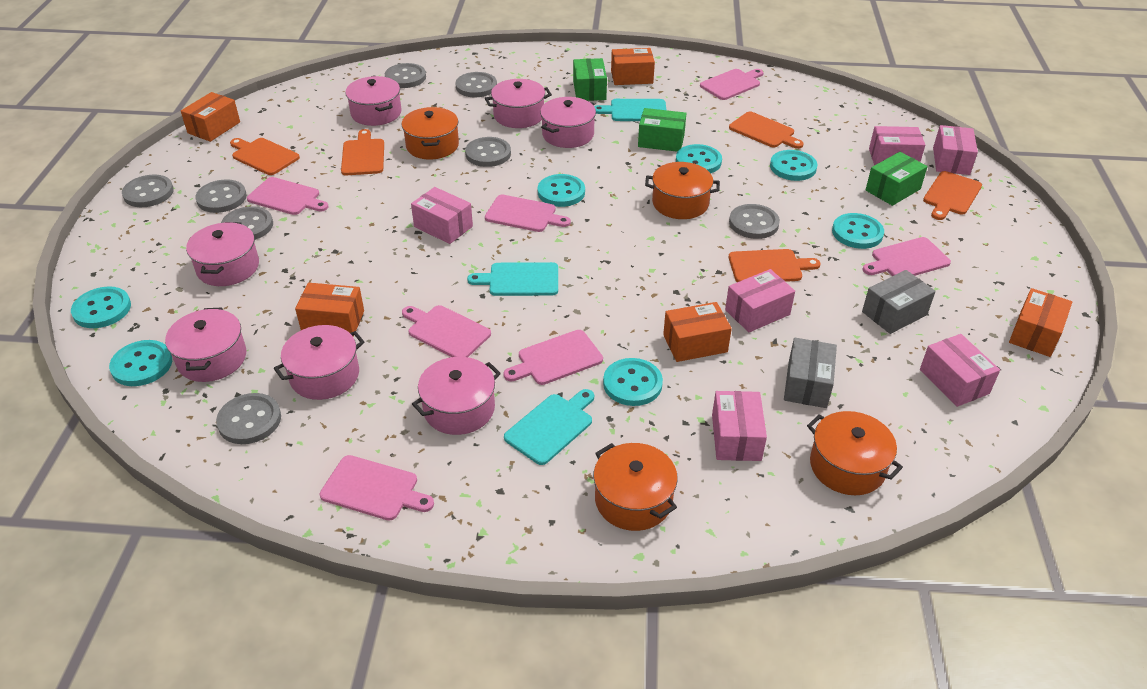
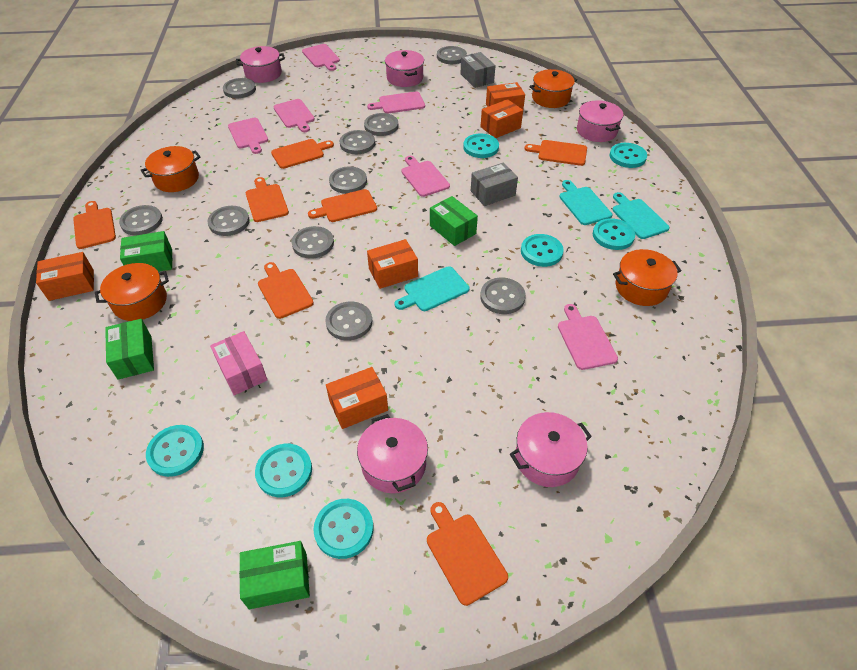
green box: 3 -> 4
grey button: 8 -> 10
orange cutting board: 5 -> 7
pink box: 6 -> 1
pink cutting board: 7 -> 6
pink pot: 7 -> 5

